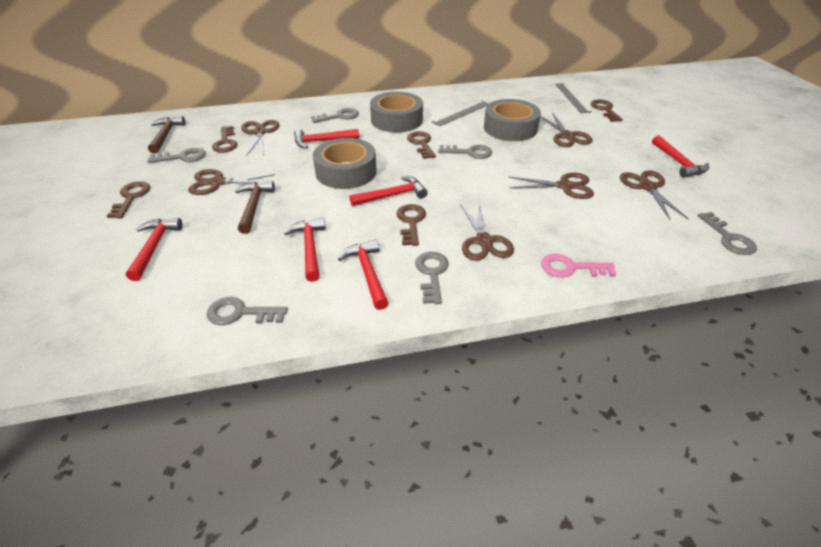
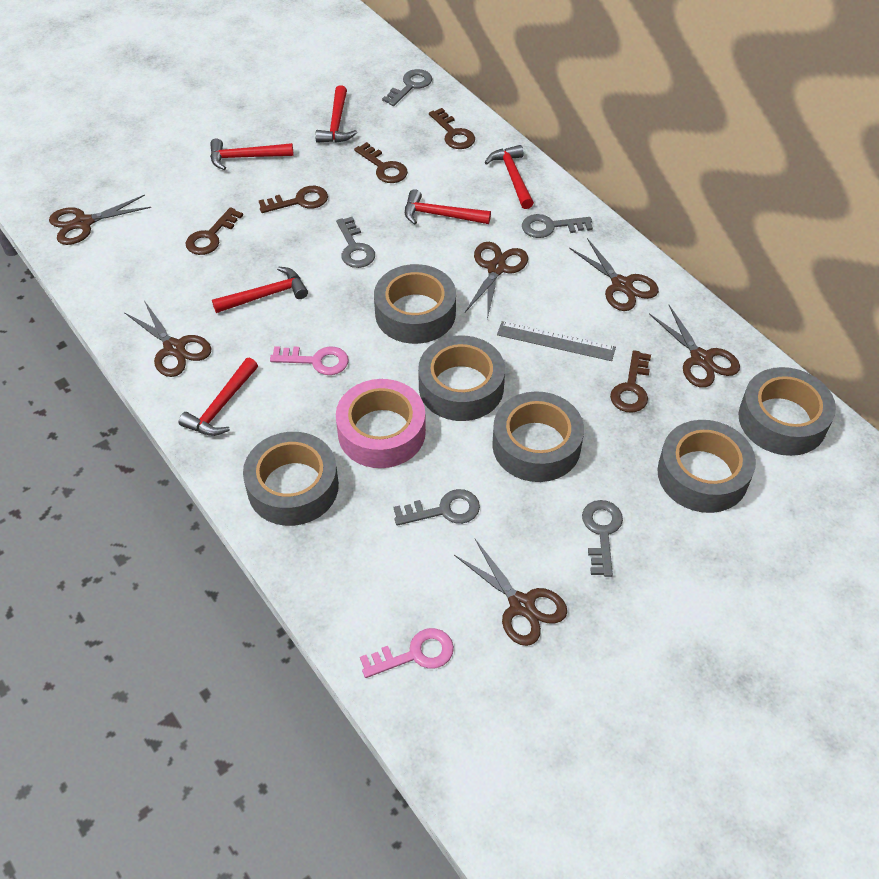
brown hammer: 2 -> 0
grey key: 6 -> 5
grey ruler: 2 -> 1
grey tape: 3 -> 6
pink key: 1 -> 2
pink tape: 0 -> 1

